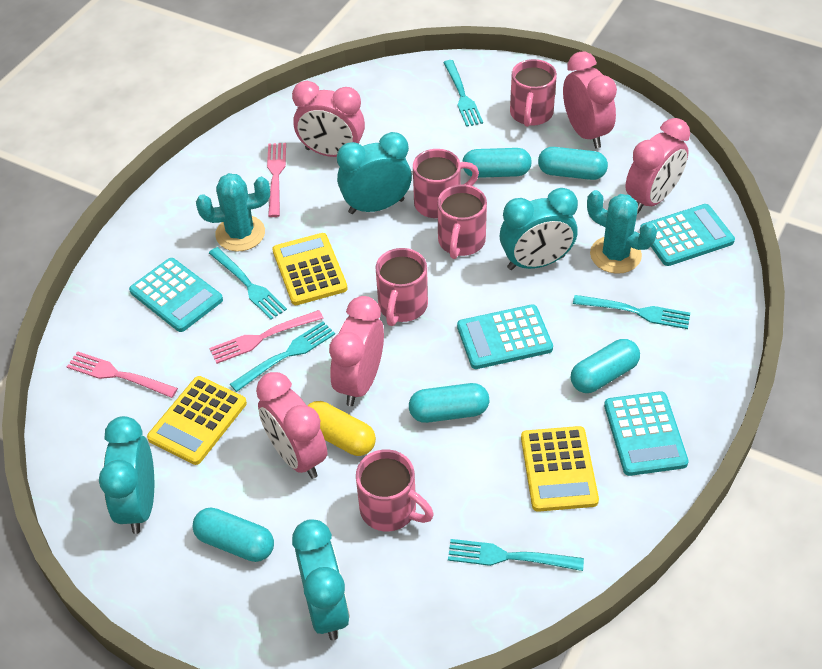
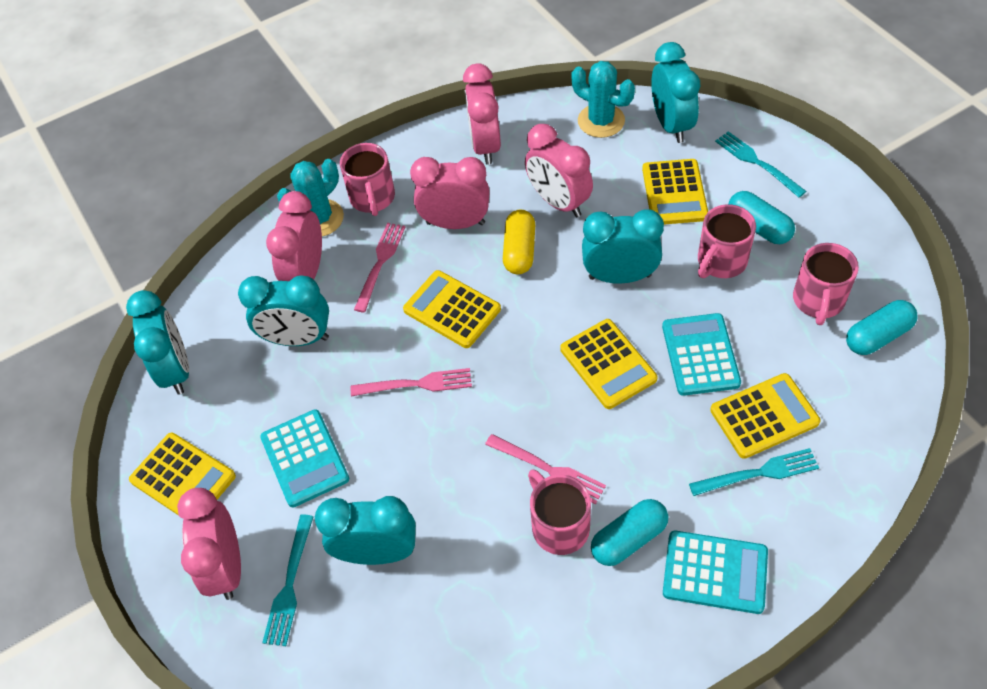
pink mug: 5 -> 4
turquoise calculator: 4 -> 3
turquoise capsule: 5 -> 3
turquoise clock: 4 -> 5
turquoise fork: 5 -> 3
yellow calculator: 3 -> 5

